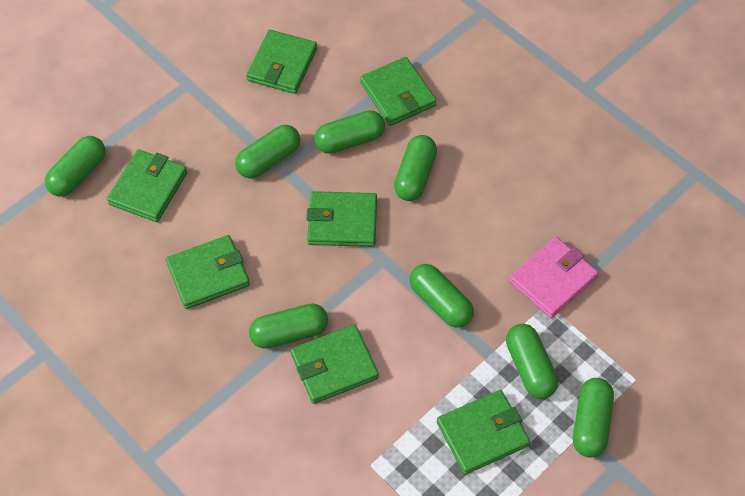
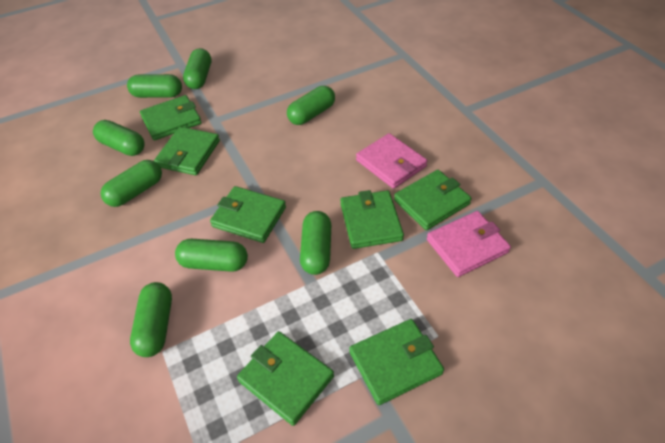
pink wallet: 1 -> 2

